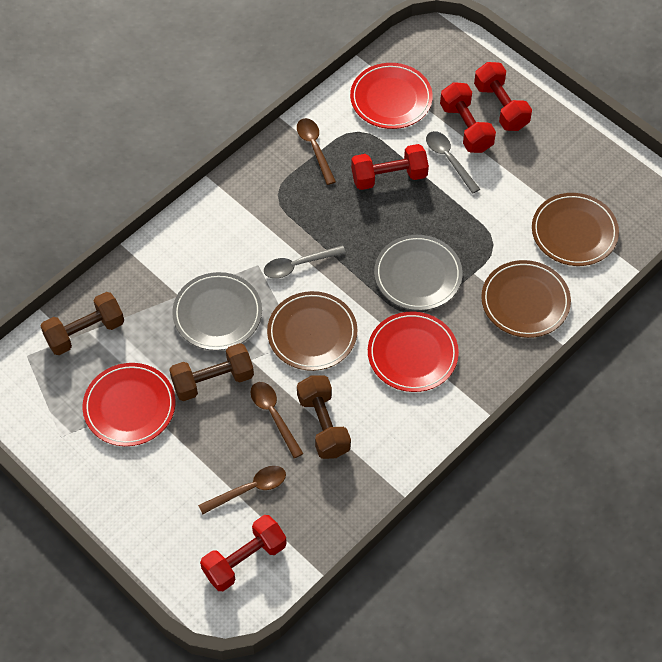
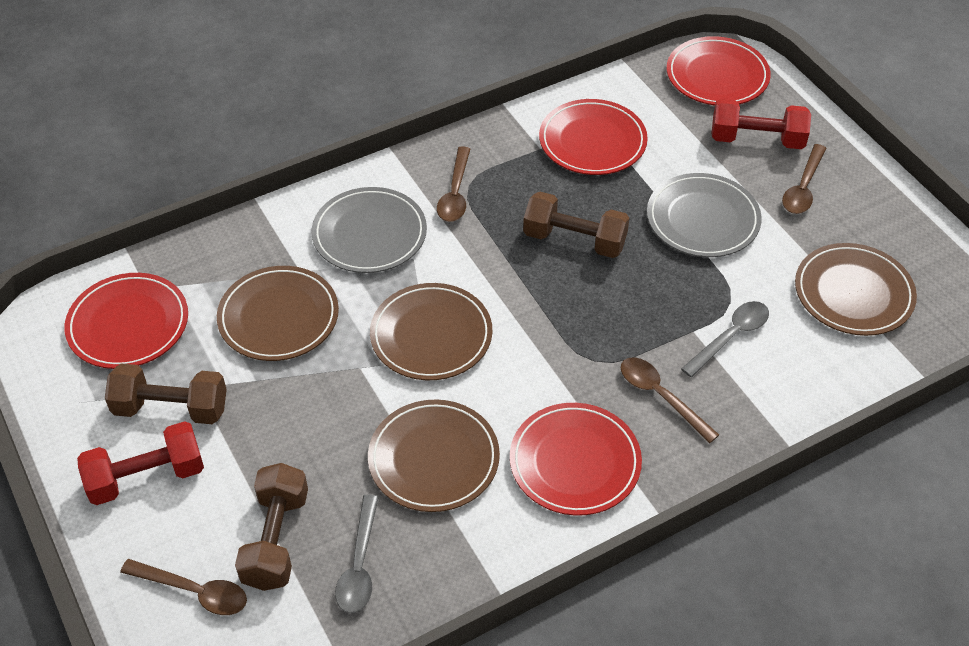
brown plate: 3 -> 4
brown spoon: 3 -> 4
red dumbbell: 4 -> 2
red plate: 3 -> 4

